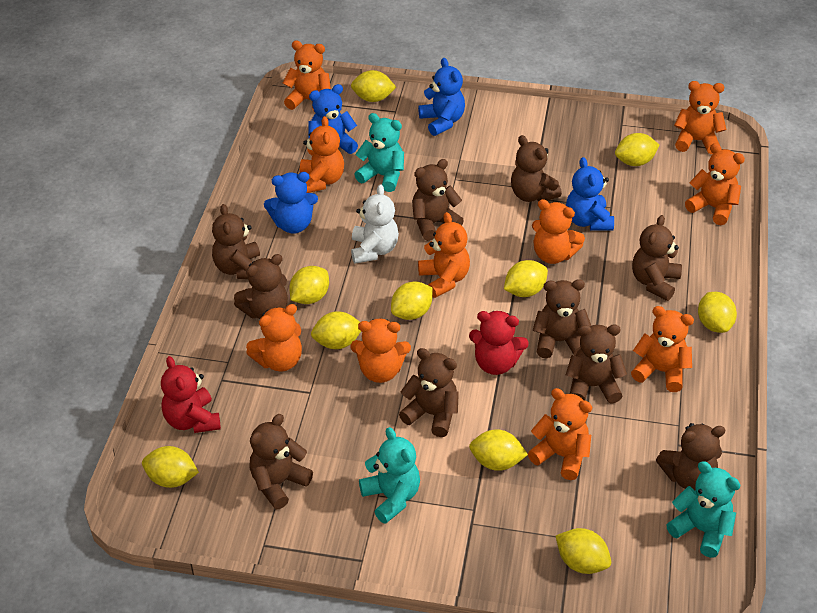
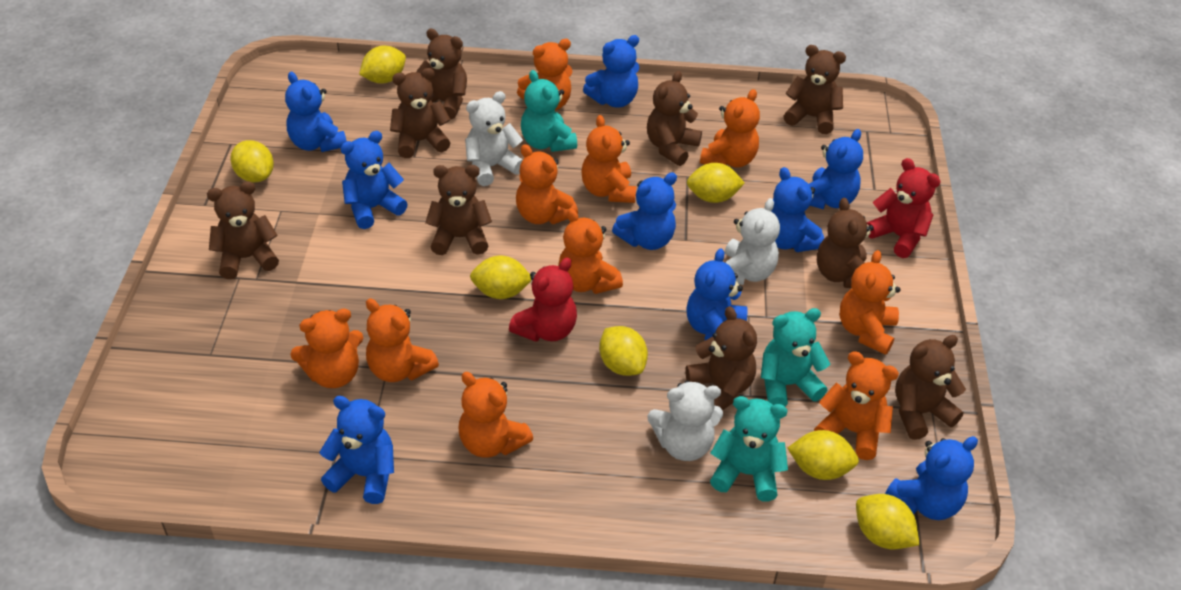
blue teddy bear: 4 -> 9
brown teddy bear: 10 -> 9
white teddy bear: 1 -> 3
yellow lemon: 10 -> 7

